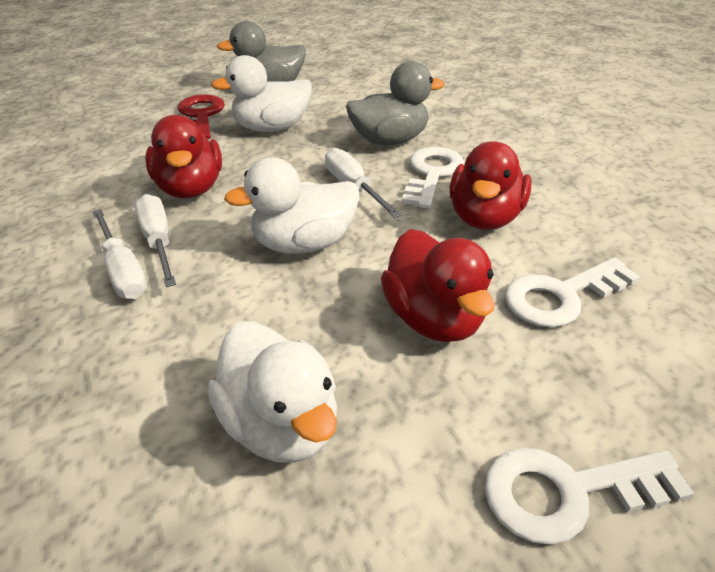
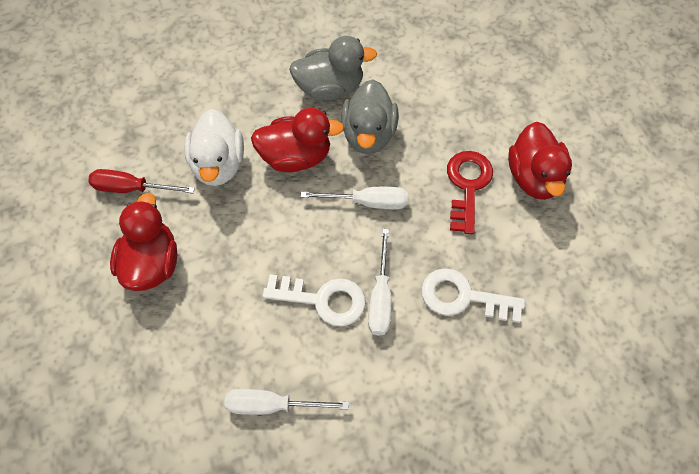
red screwdriver: 0 -> 1
white duck: 3 -> 1
white key: 3 -> 2

